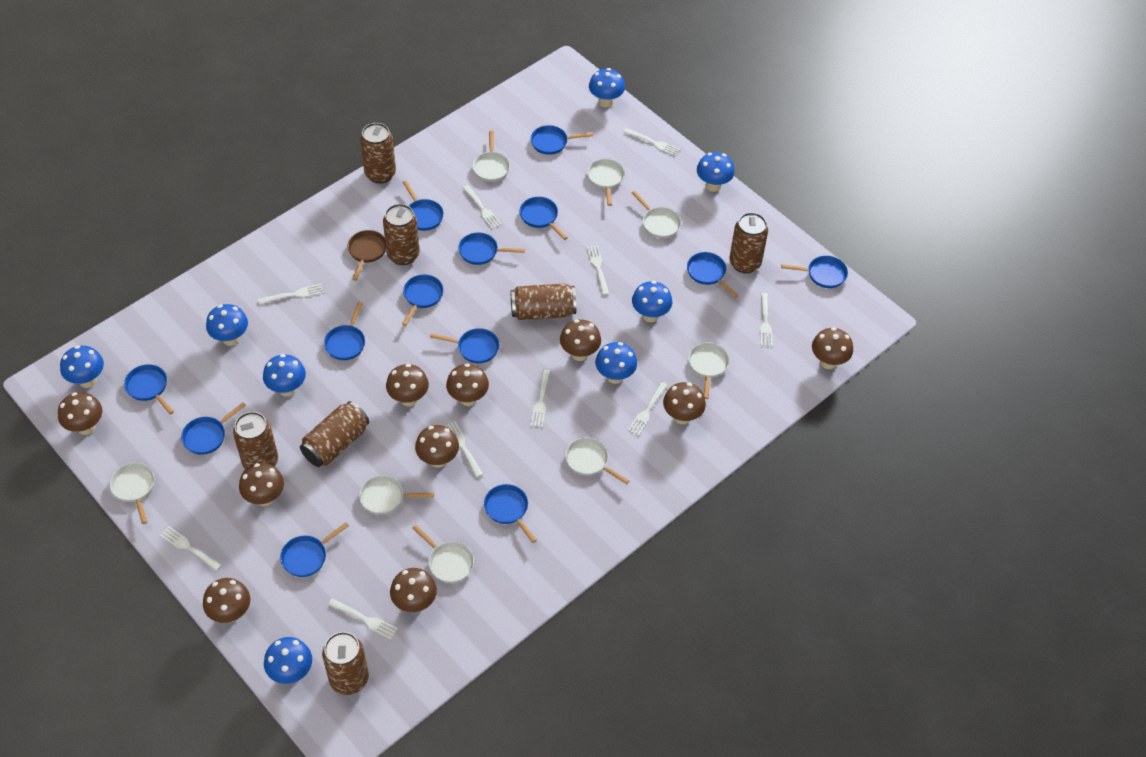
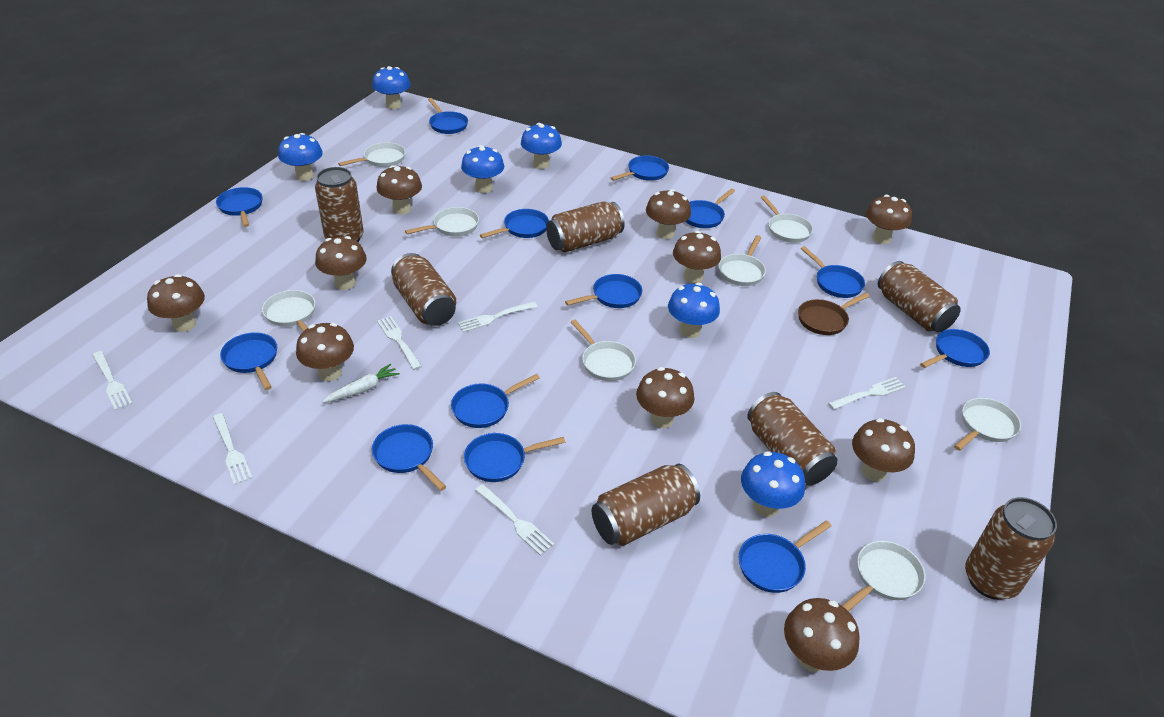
blue mushroom: 8 -> 6
white carrot: 0 -> 1
white fork: 10 -> 6

